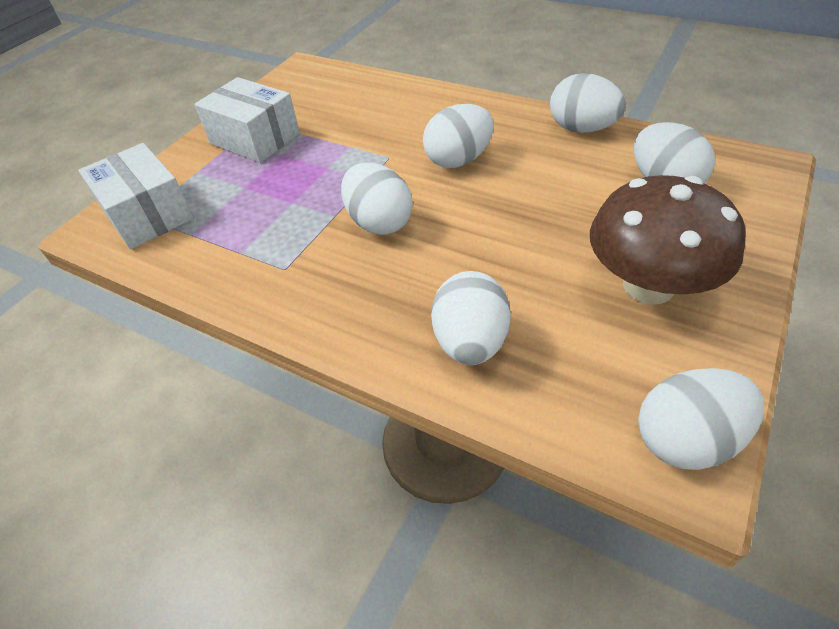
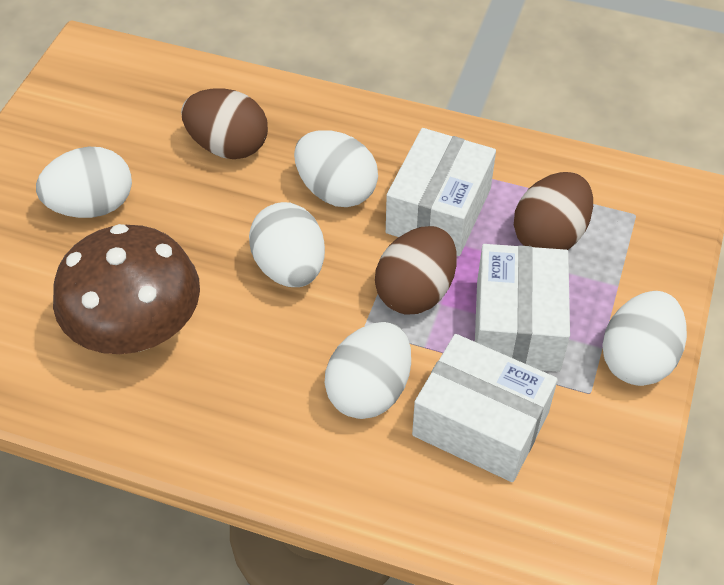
brown egg: 0 -> 3
white box: 2 -> 3
white egg: 6 -> 5

